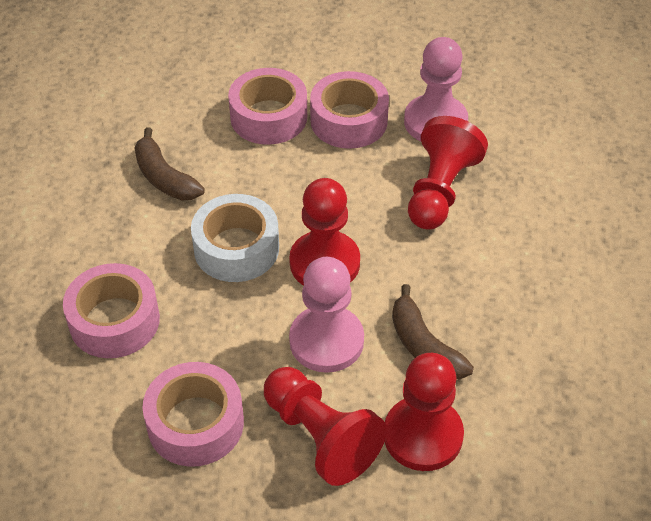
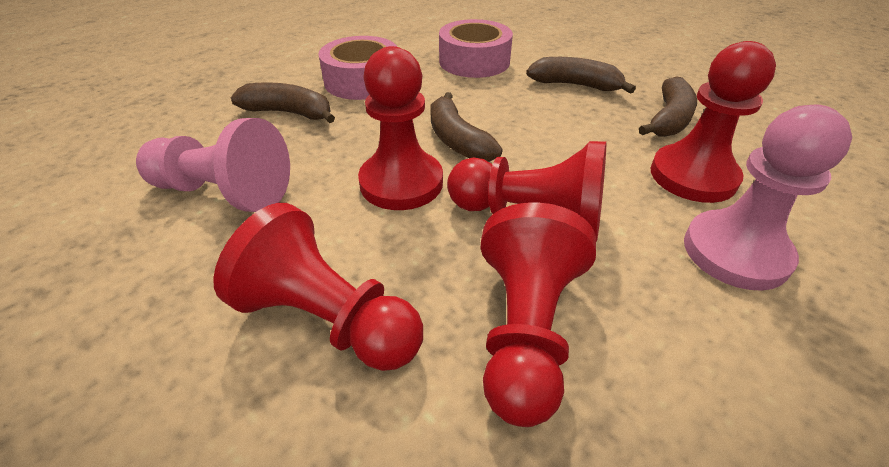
brown banana: 2 -> 4
pink tape: 4 -> 2
red pawn: 4 -> 5
white tape: 1 -> 0

